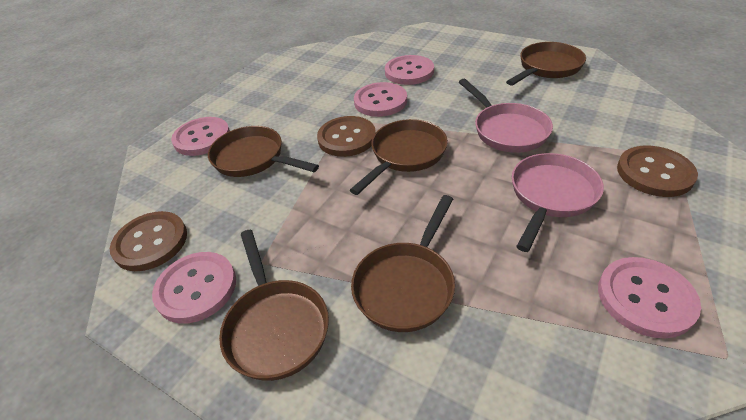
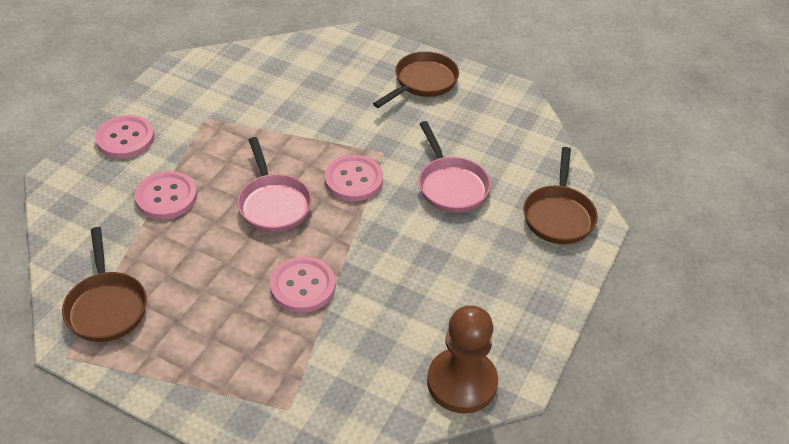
brown button: 3 -> 0
brown pan: 5 -> 3
brown pawn: 0 -> 1
pink button: 5 -> 4

